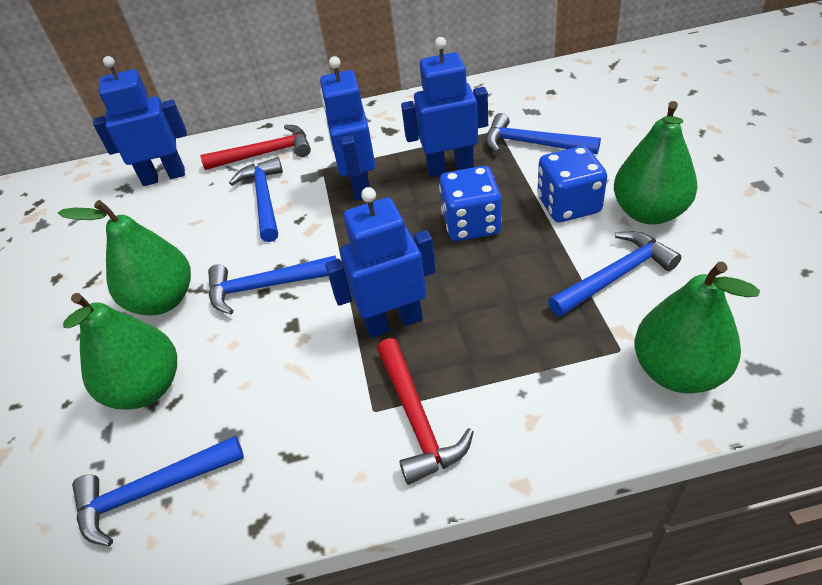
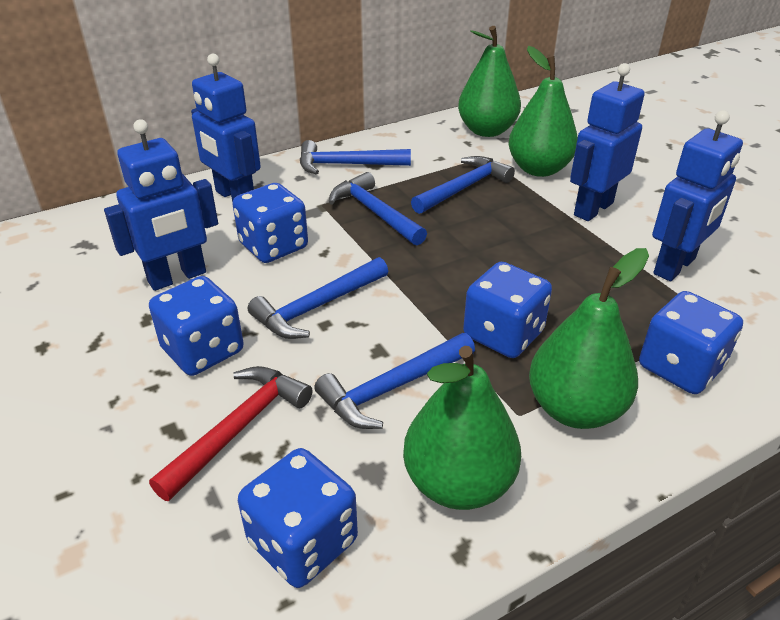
blue dice: 2 -> 5
red hammer: 2 -> 1

